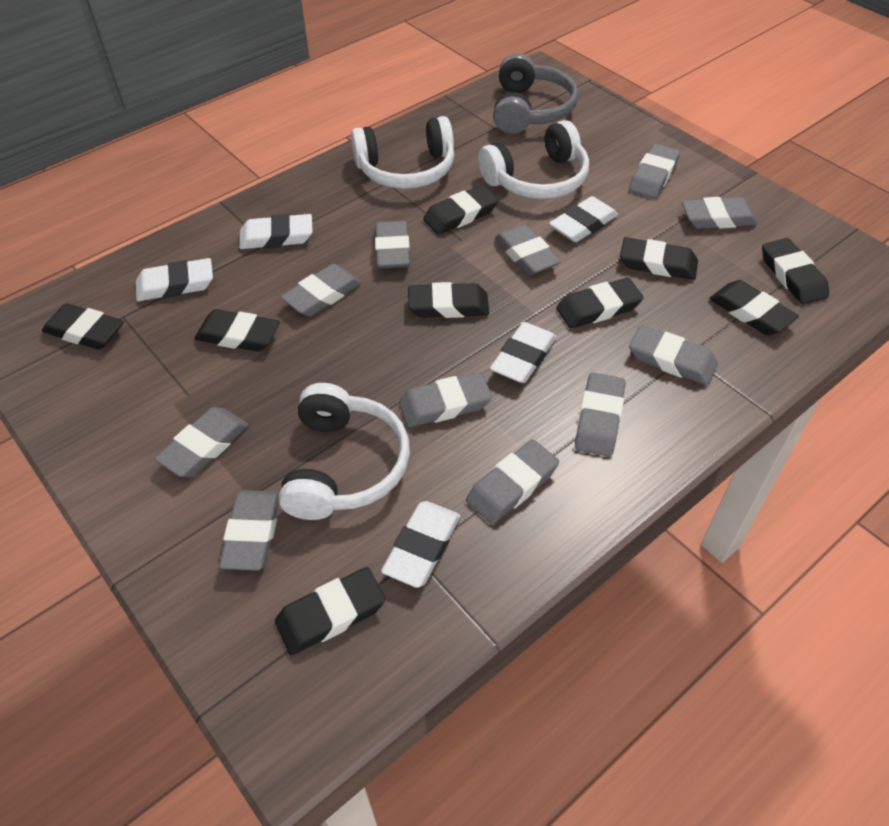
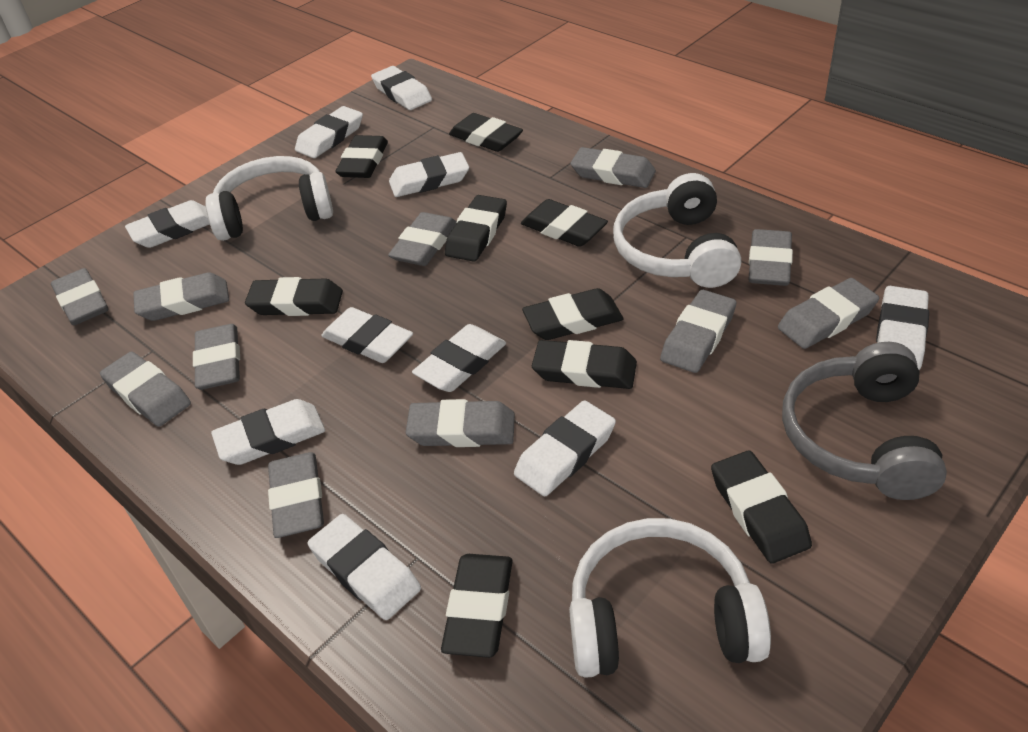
white eraser: 5 -> 10

